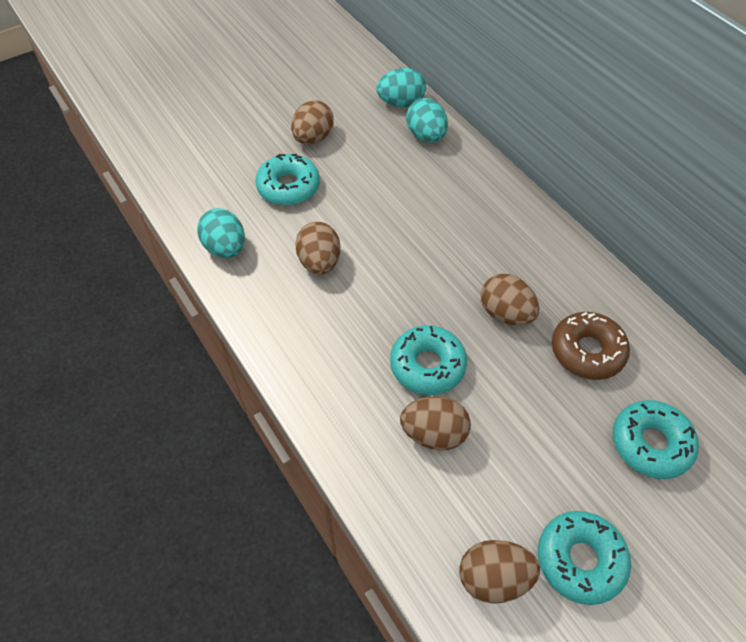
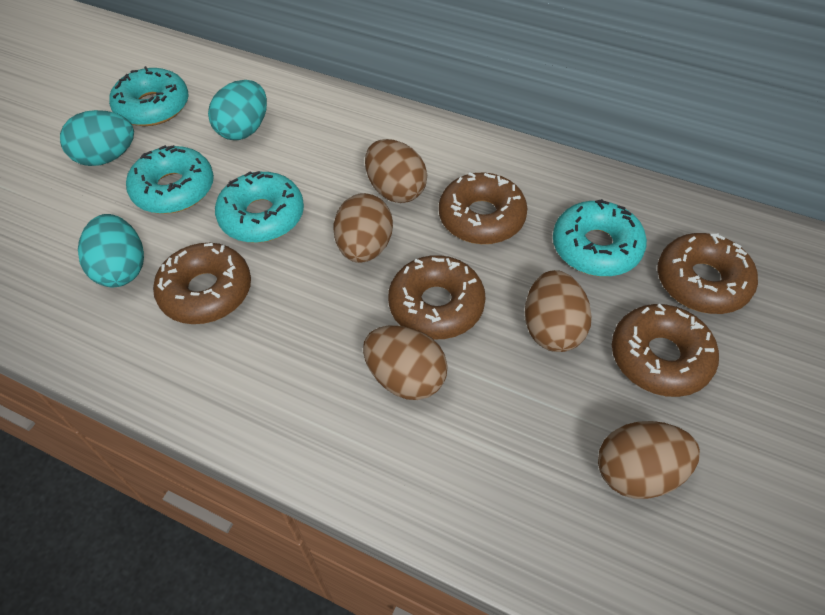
brown donut: 1 -> 5

